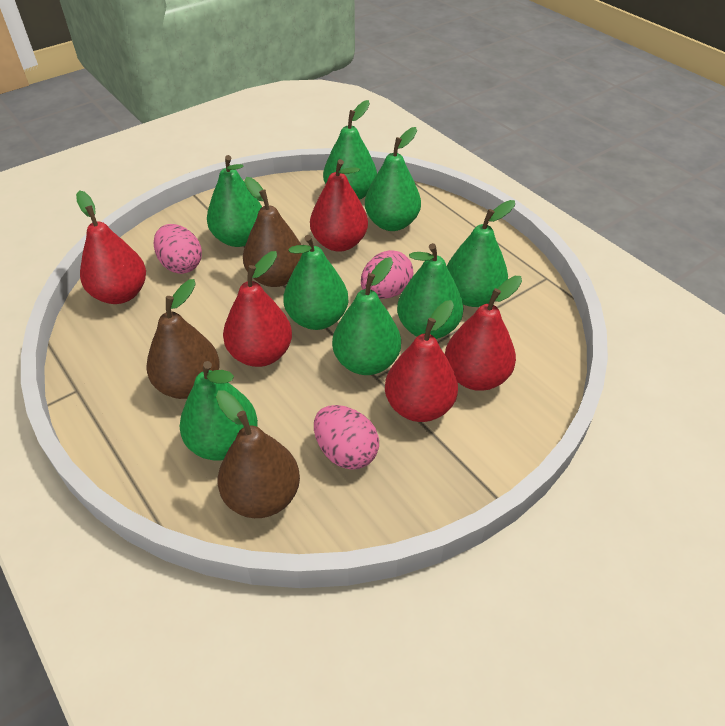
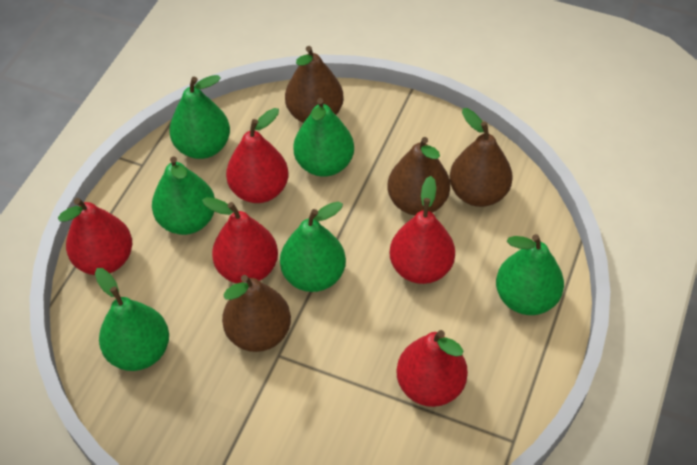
brown pear: 3 -> 4
green pear: 8 -> 6
pink egg: 3 -> 0

